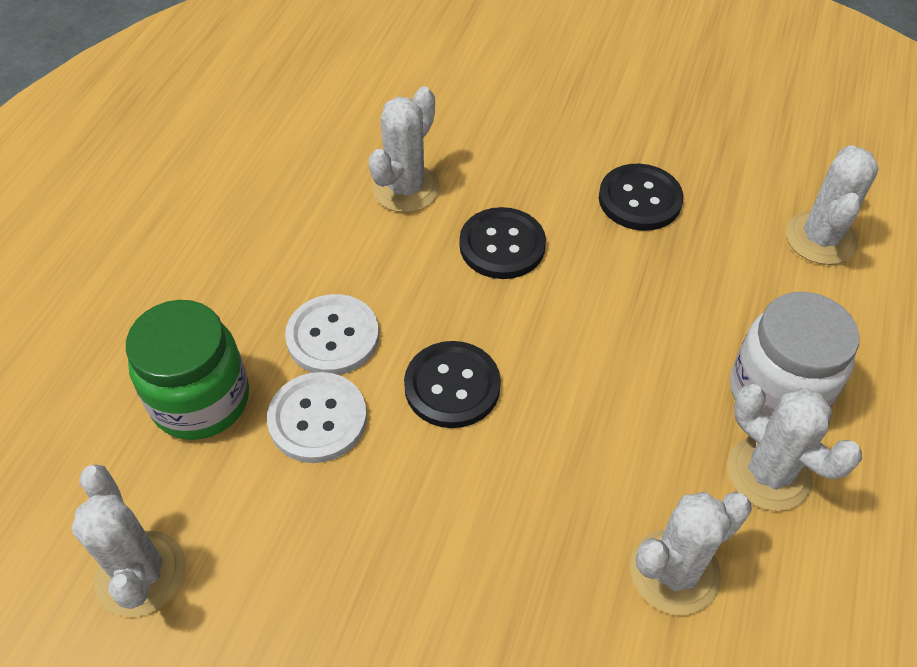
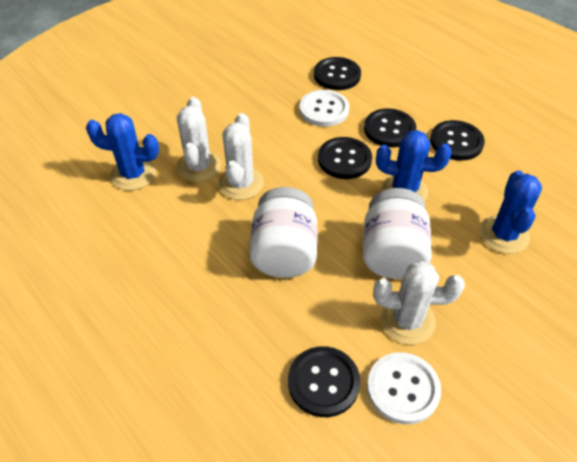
black button: 3 -> 5
blue cactus: 0 -> 3
green jar: 1 -> 0
white cactus: 5 -> 3
white jar: 1 -> 2

